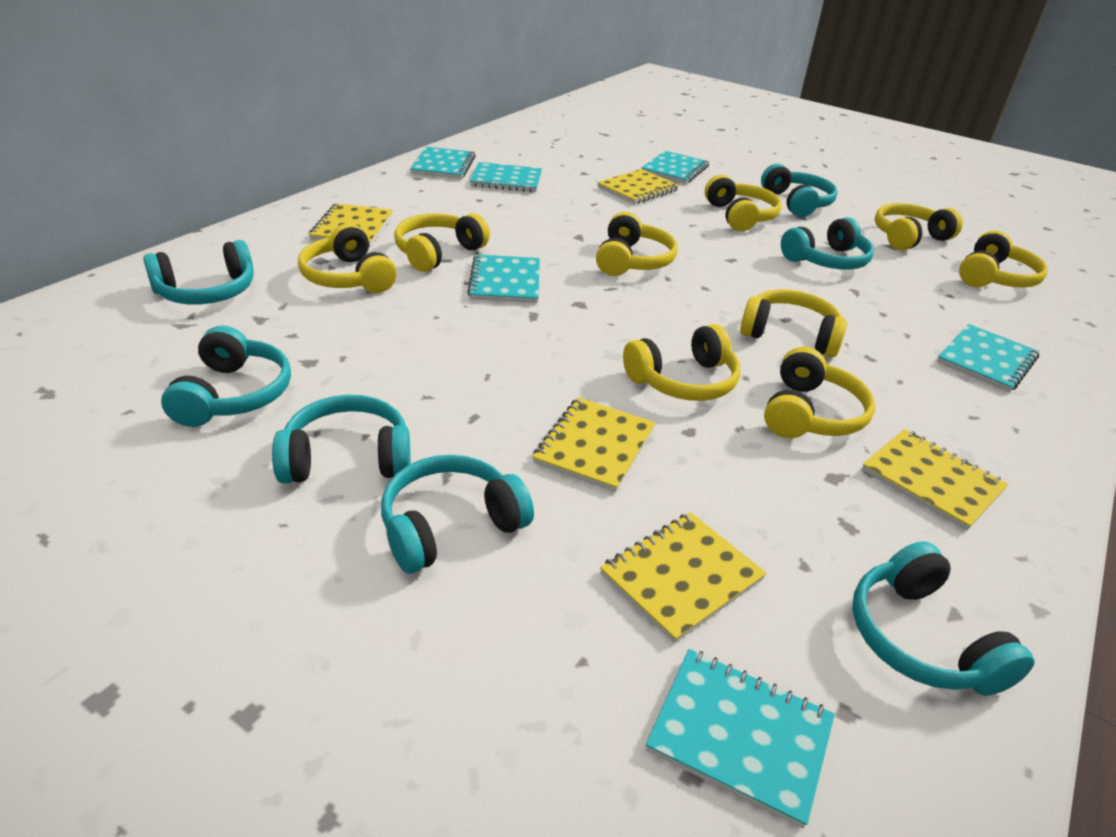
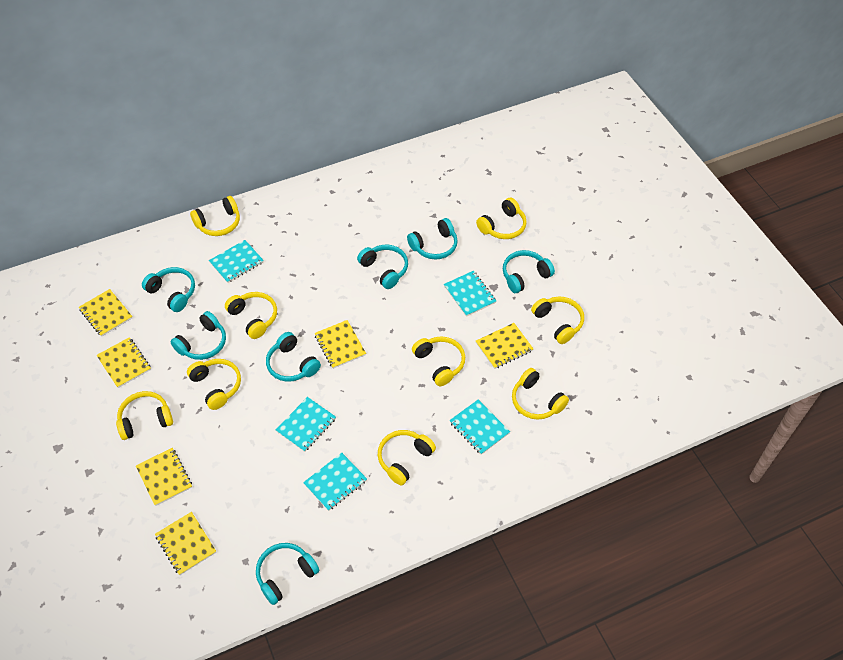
turquoise notebook: 6 -> 5
yellow notebook: 5 -> 6

